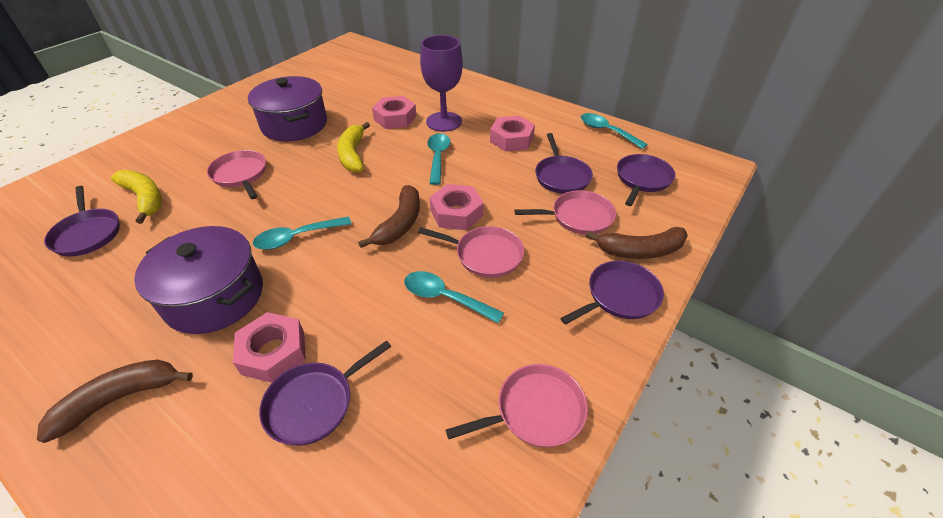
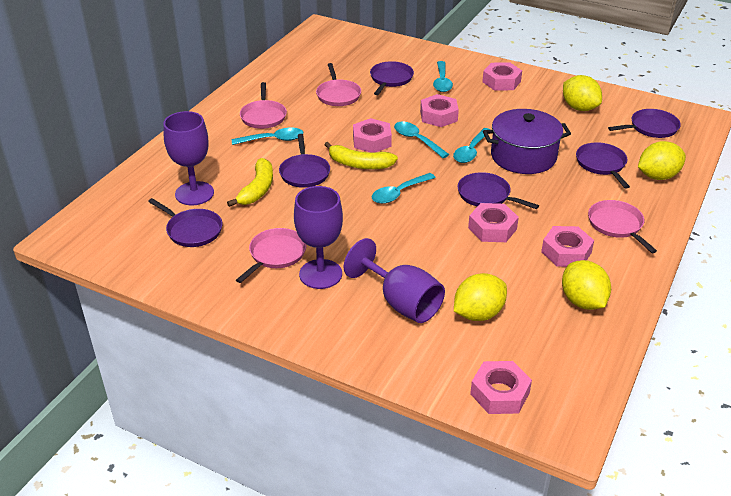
brown banana: 3 -> 0
pink nut: 4 -> 6
purple goblet: 1 -> 3
purple pan: 5 -> 6
purple pot: 2 -> 1
turquoise spoon: 4 -> 5
yellow lemon: 0 -> 4

